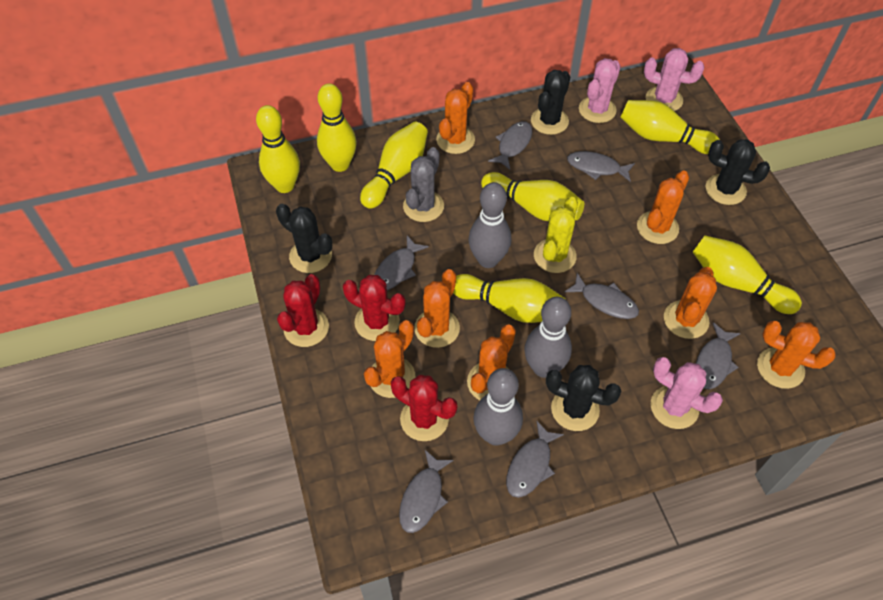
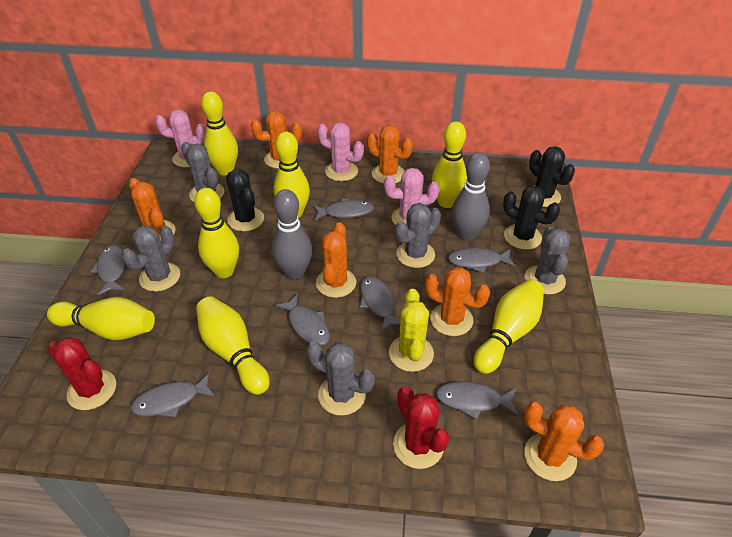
black cactus: 4 -> 3
grey bowling pin: 3 -> 2
grey cactus: 1 -> 5
orange cactus: 7 -> 6
red cactus: 3 -> 2

